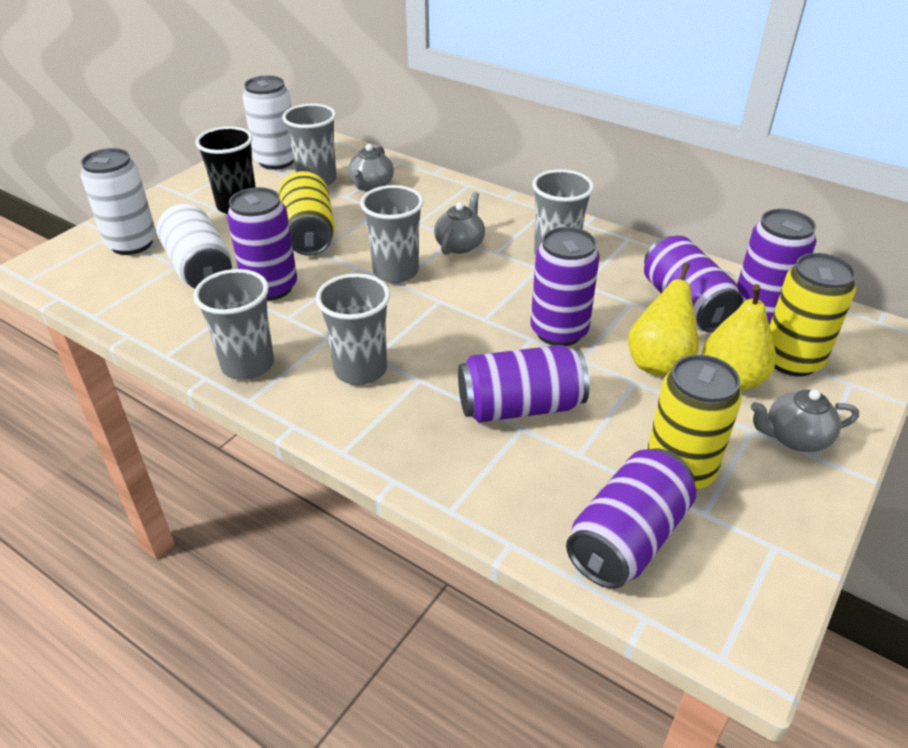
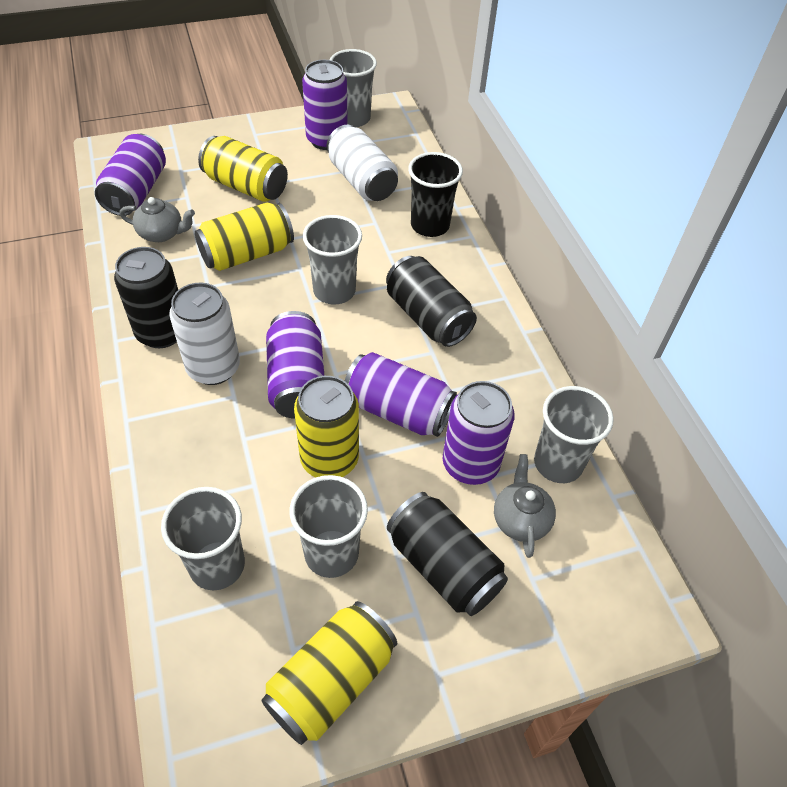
black can: 0 -> 3
grey teapot: 3 -> 2
purple can: 6 -> 5
white can: 3 -> 2
yellow can: 3 -> 4
yellow pear: 2 -> 0

